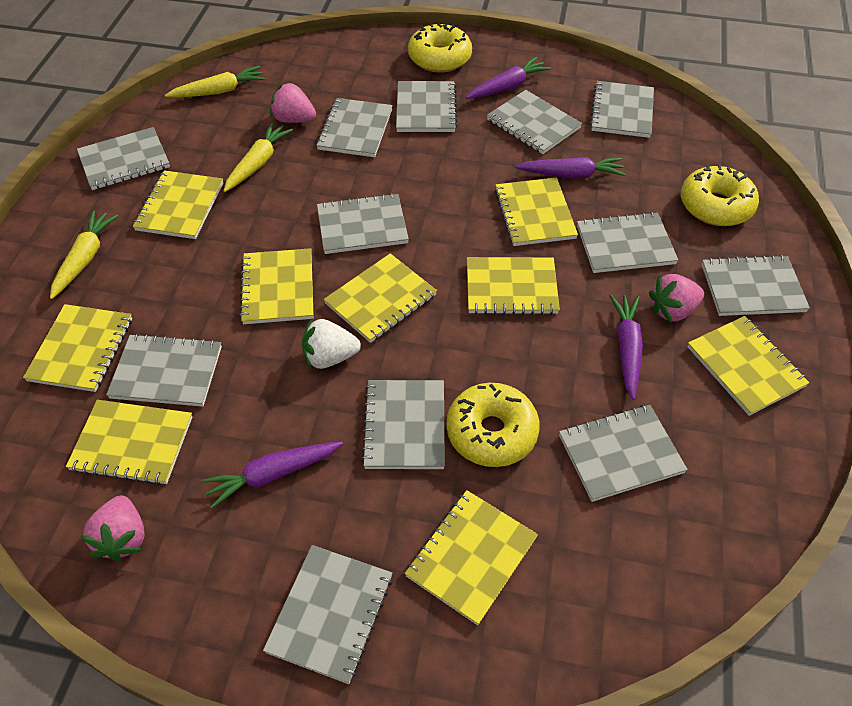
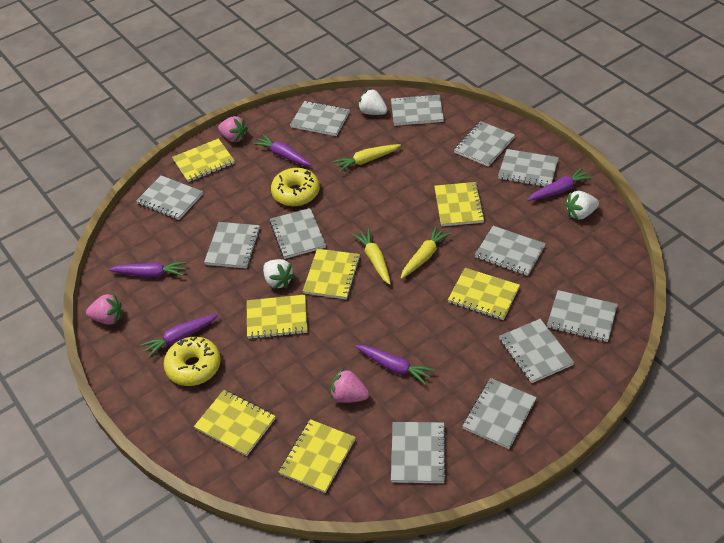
purple carrot: 4 -> 5
white strawberry: 1 -> 3
yellow donut: 3 -> 2
yellow notebook: 9 -> 7

